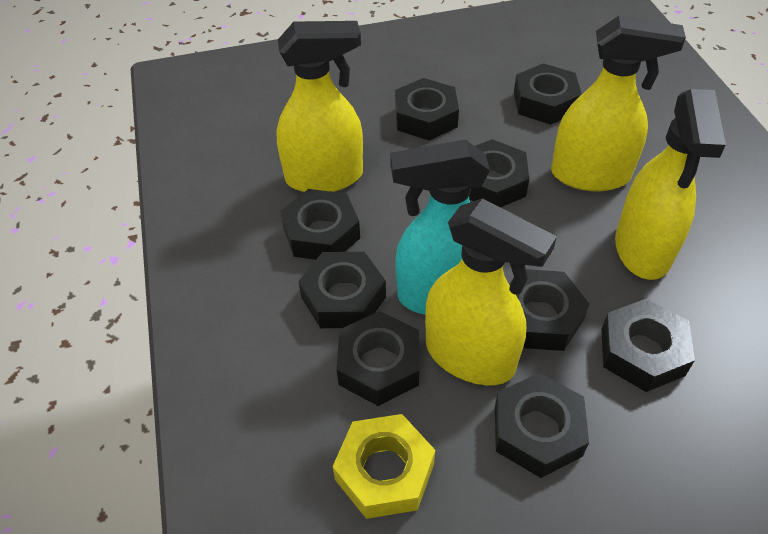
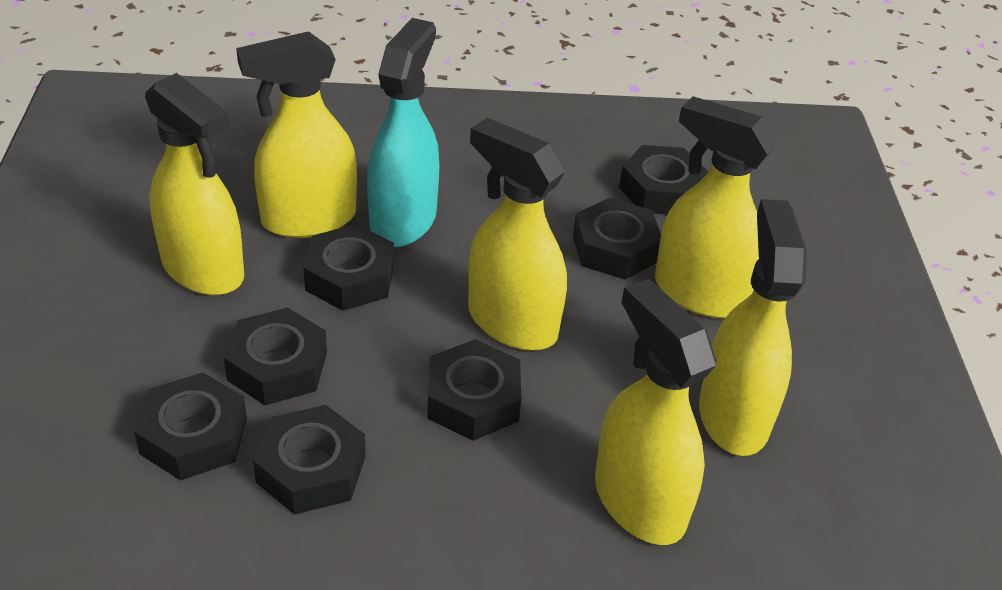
black nut: 9 -> 7
yellow nut: 1 -> 0
yellow spray bottle: 4 -> 6

